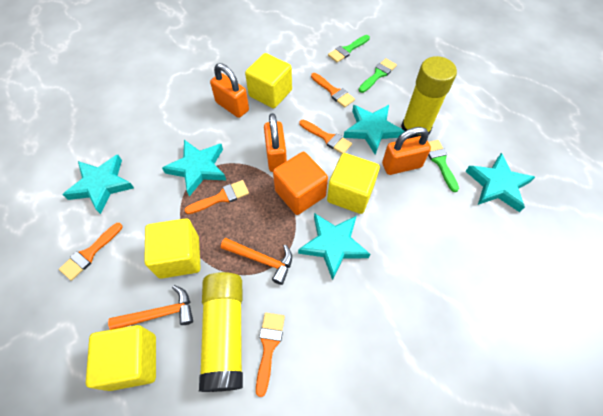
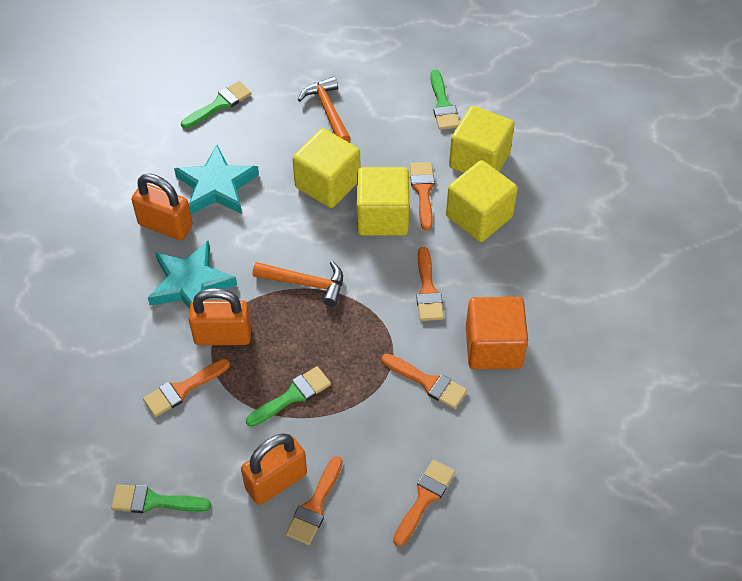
green brush: 3 -> 4
orange brush: 5 -> 6
turquoise star: 5 -> 2
yellow glue stick: 2 -> 0

